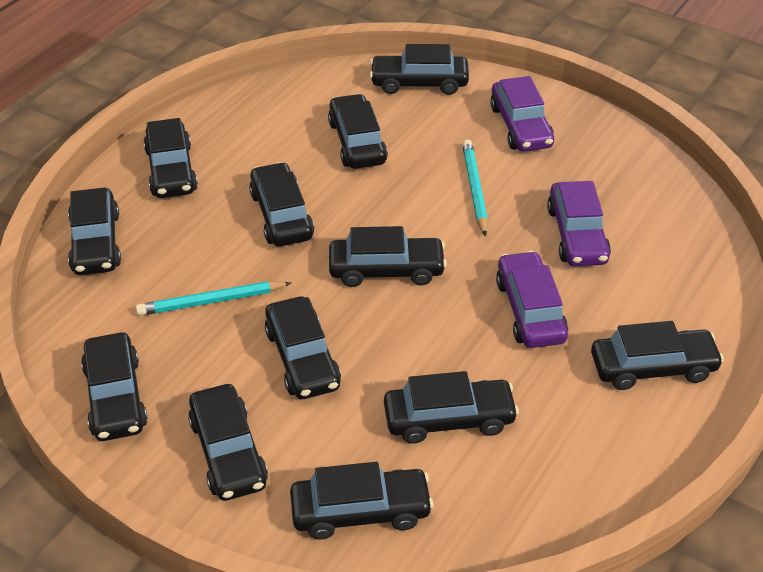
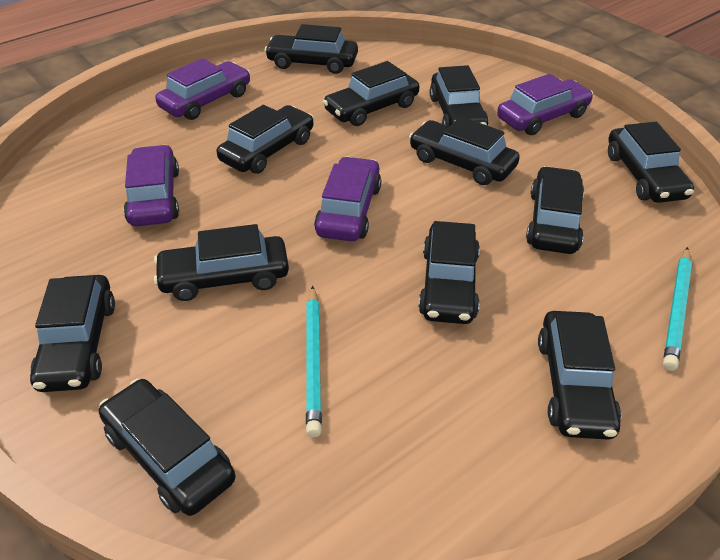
purple car: 3 -> 4

